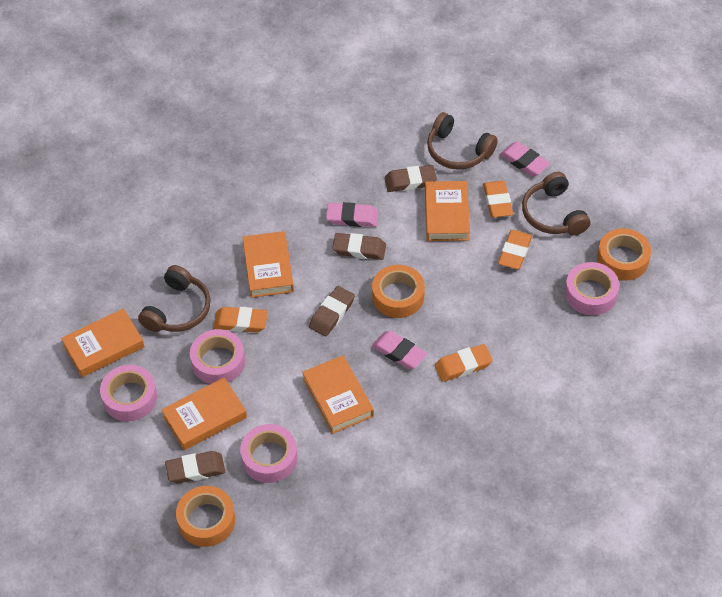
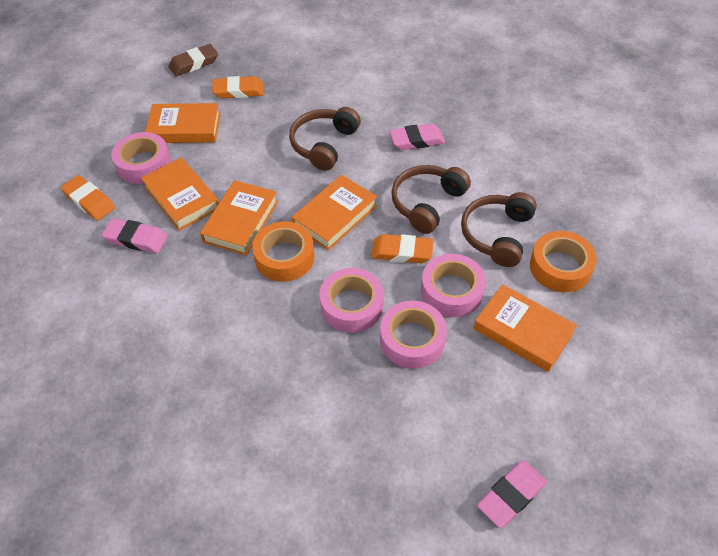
brown eraser: 4 -> 1
orange eraser: 4 -> 3
orange tape: 3 -> 2

